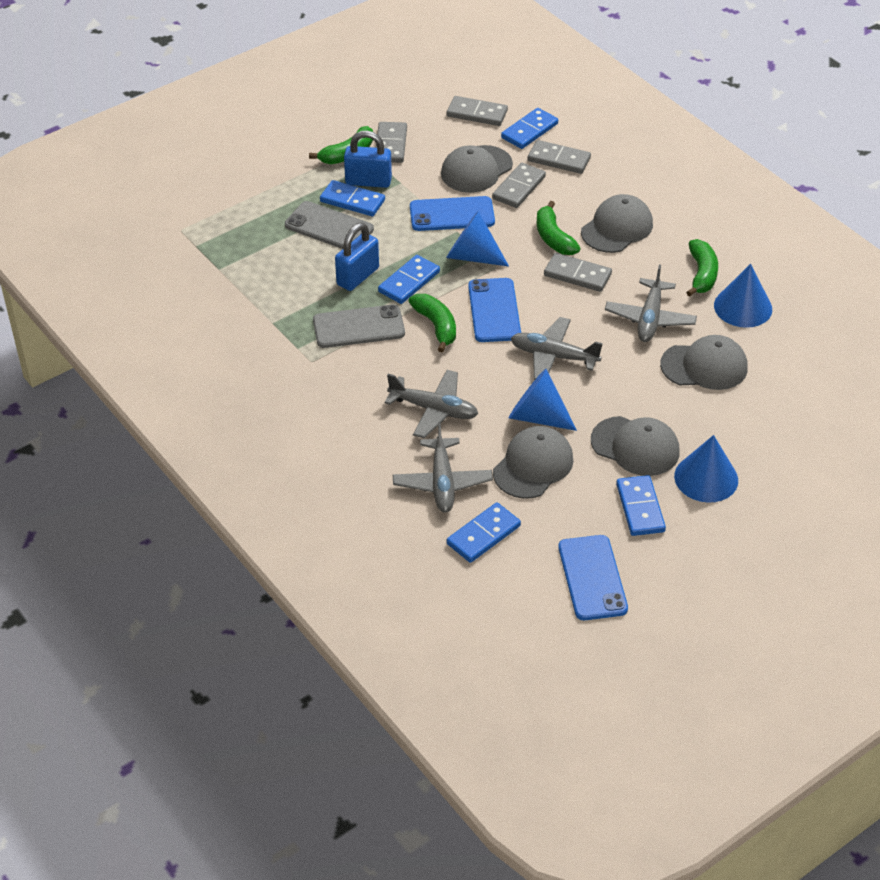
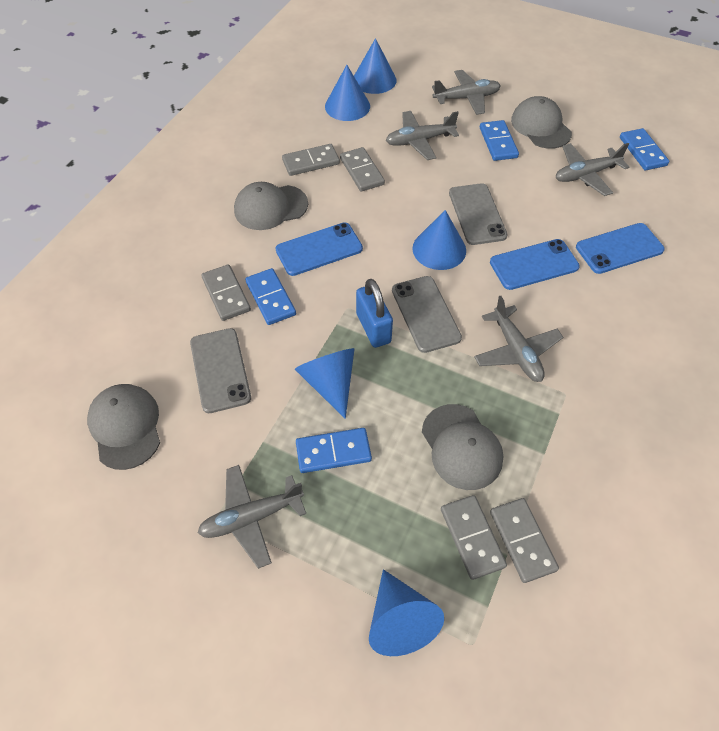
blue cone: 4 -> 5
blue domino: 5 -> 4
blue padlock: 2 -> 1
green banana: 4 -> 0
grey cap: 5 -> 4
grey phone: 2 -> 3
grey plane: 4 -> 5

